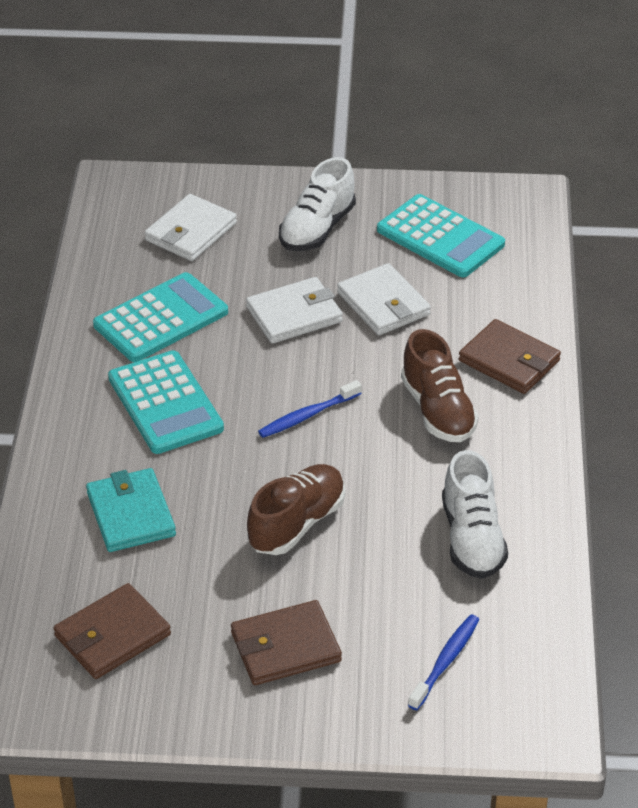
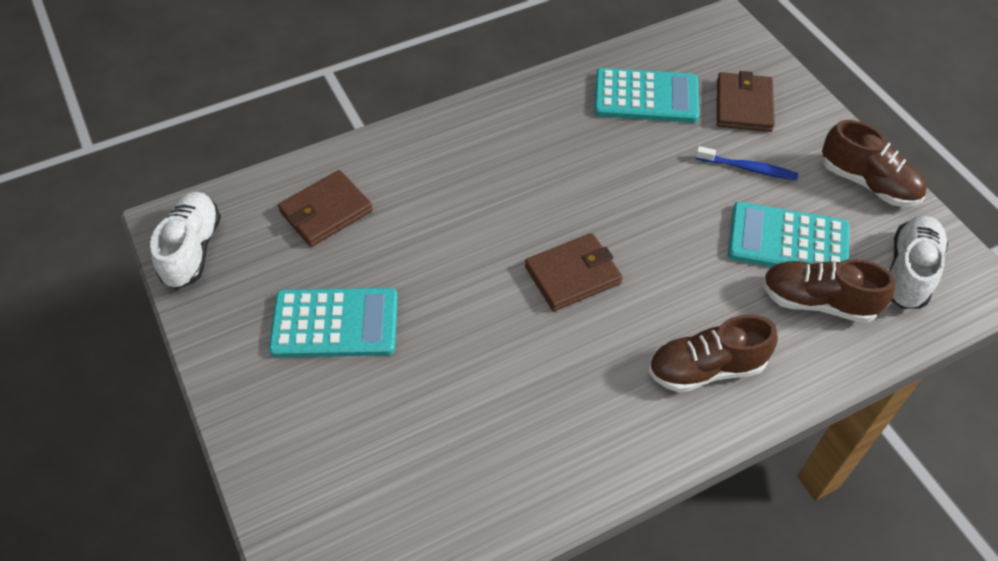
blue toothbrush: 2 -> 1
brown shoe: 2 -> 3
turquoise wallet: 1 -> 0
white wallet: 3 -> 0

